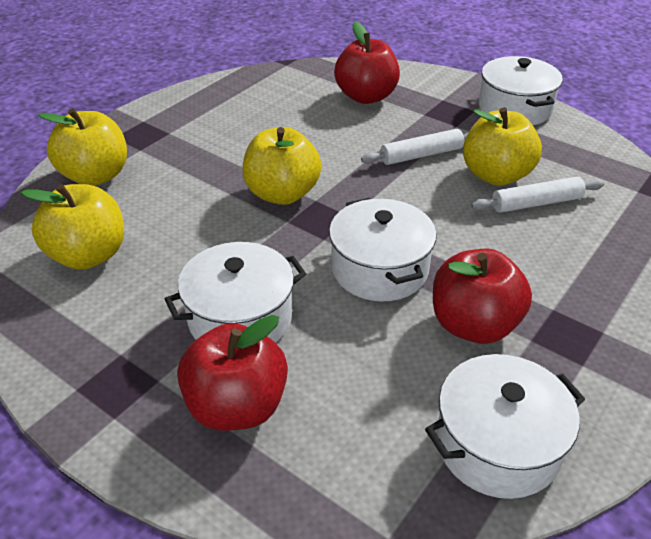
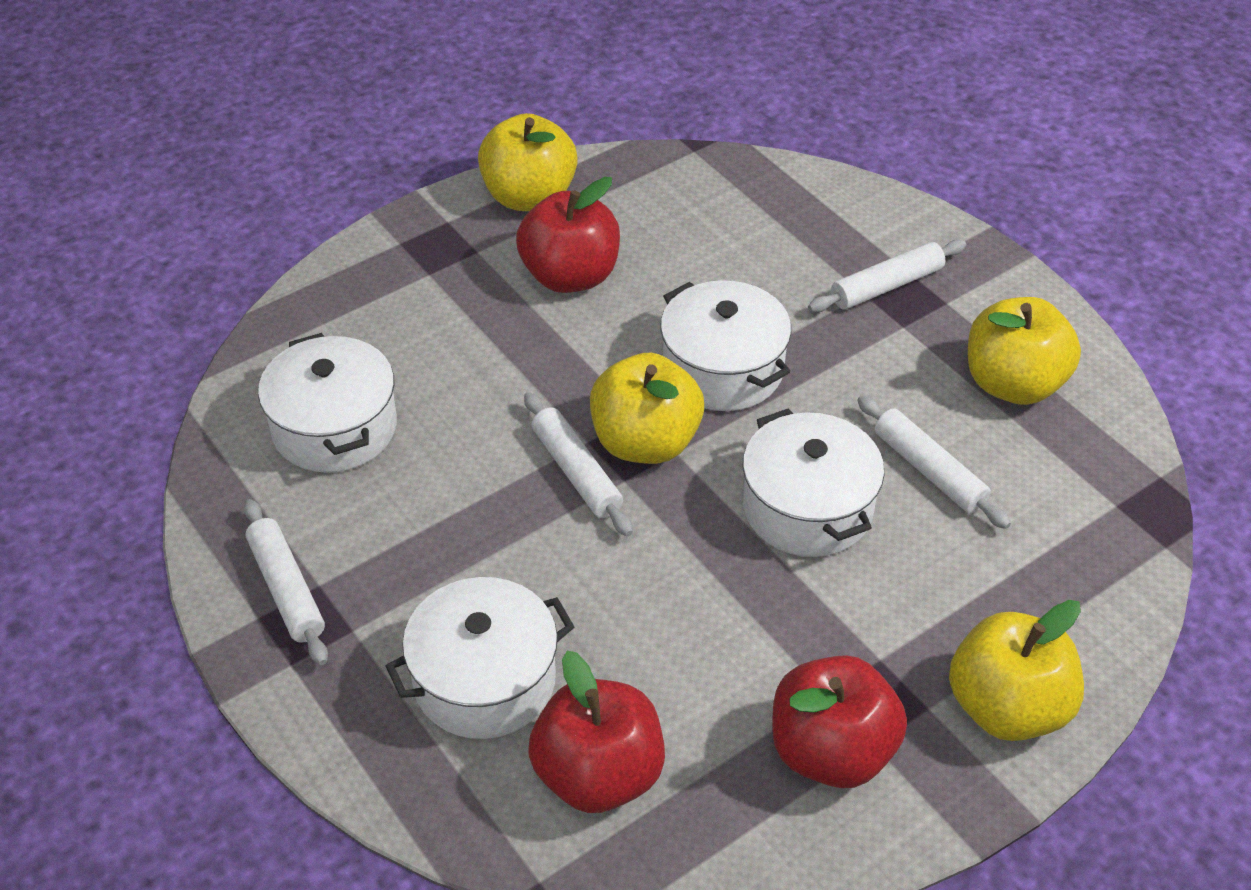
white rolling pin: 2 -> 4

